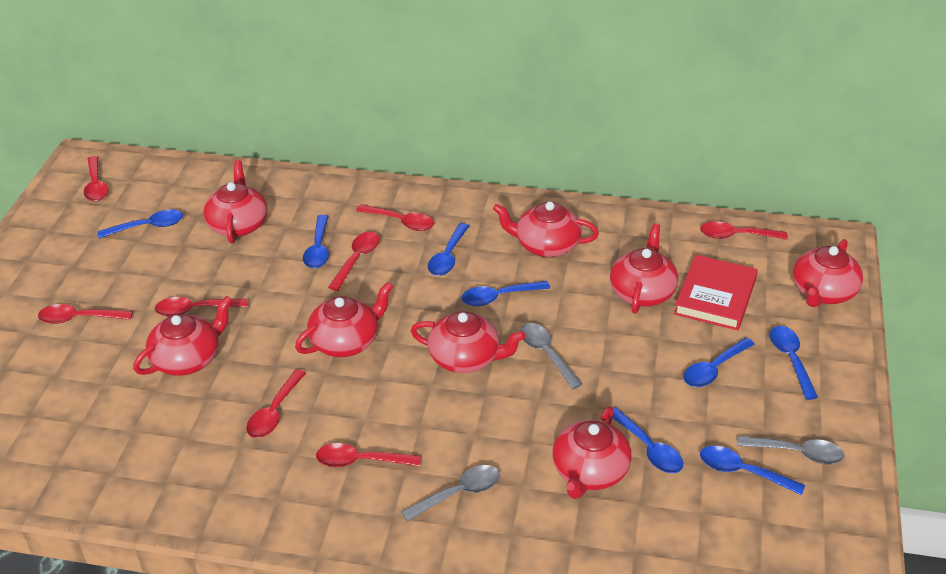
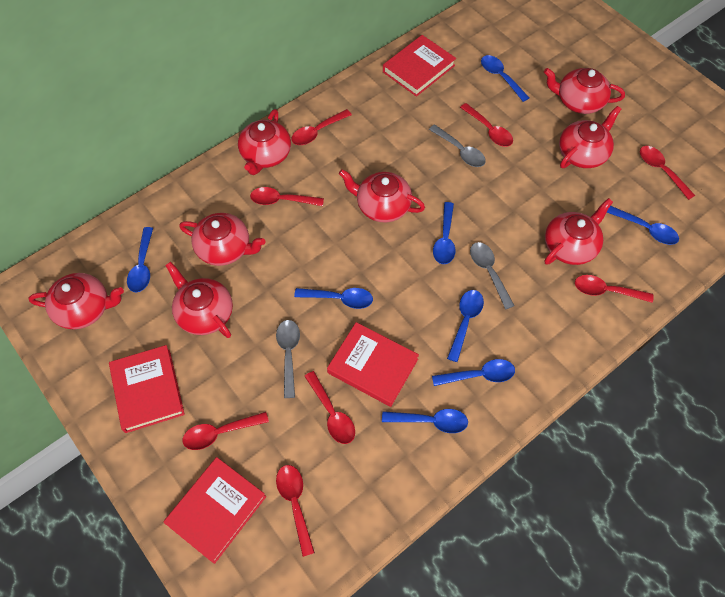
red book: 1 -> 4

